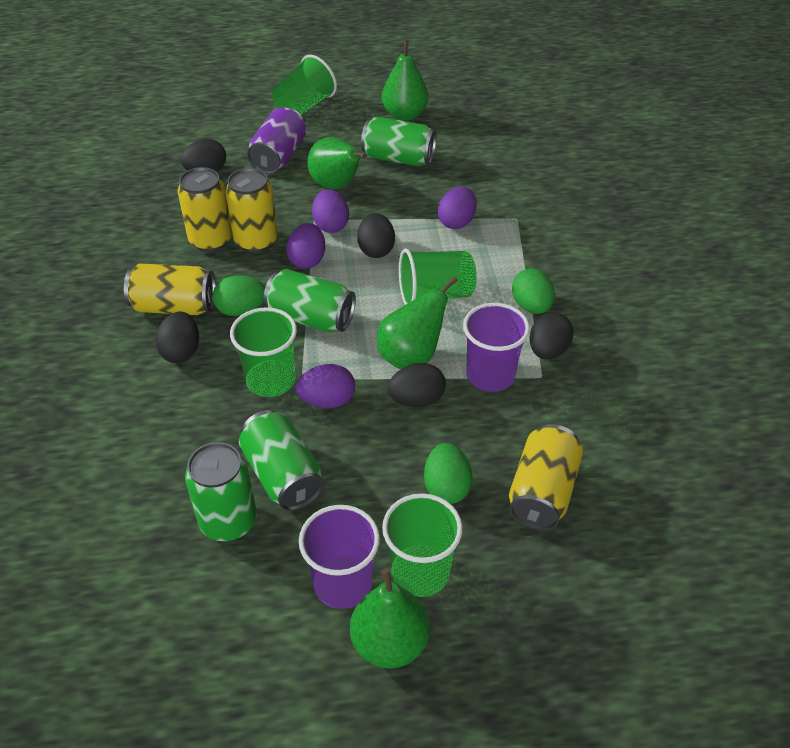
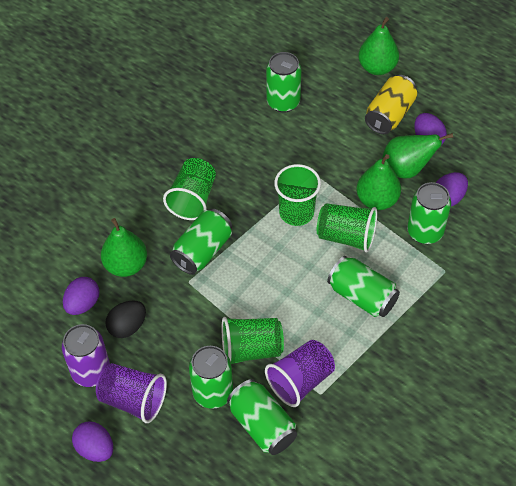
black egg: 5 -> 1
green can: 4 -> 6
green egg: 3 -> 0
yellow can: 4 -> 1

